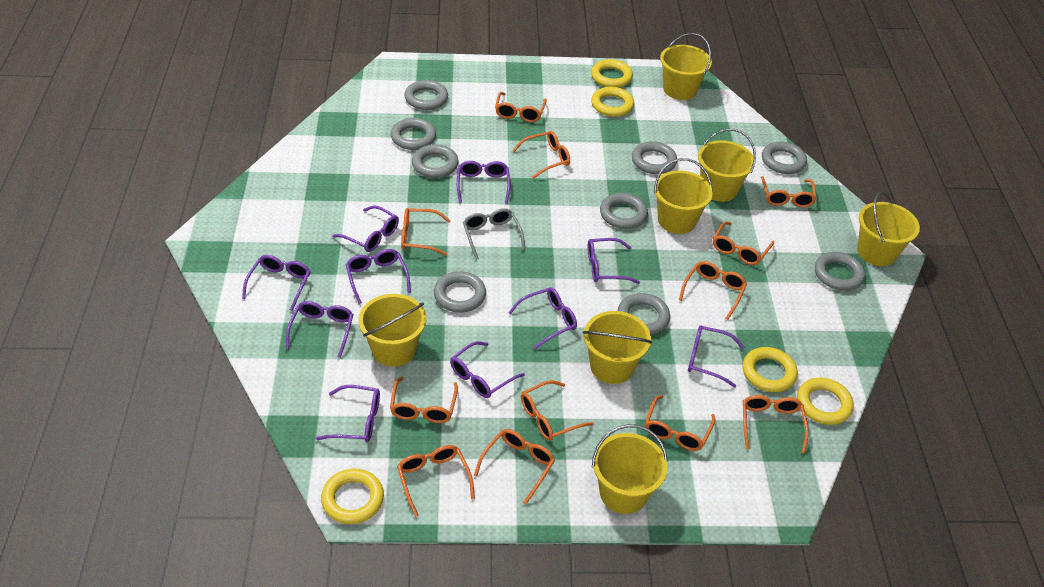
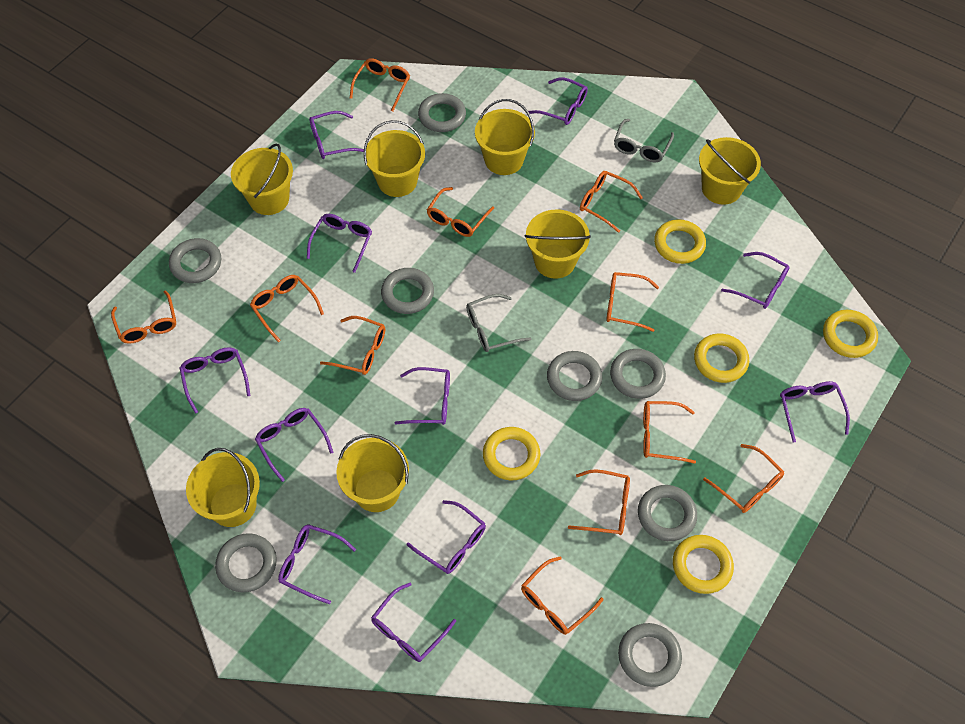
grey glasses: 1 -> 2
grey ring: 9 -> 8
orange glasses: 12 -> 11
purple glasses: 10 -> 11

